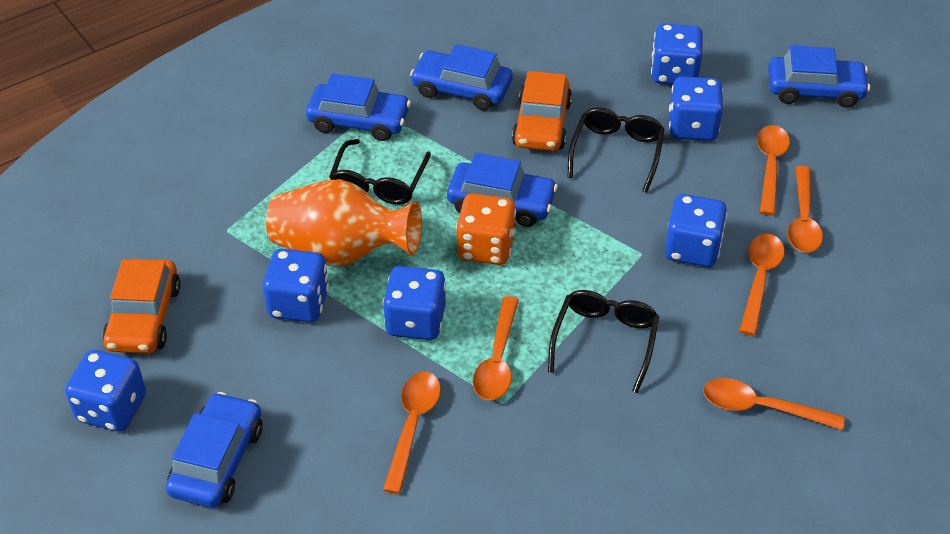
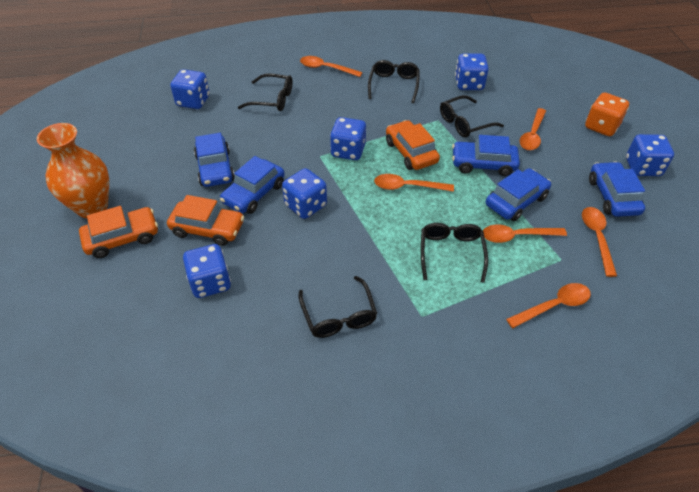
black glasses: 3 -> 5
orange car: 2 -> 3

